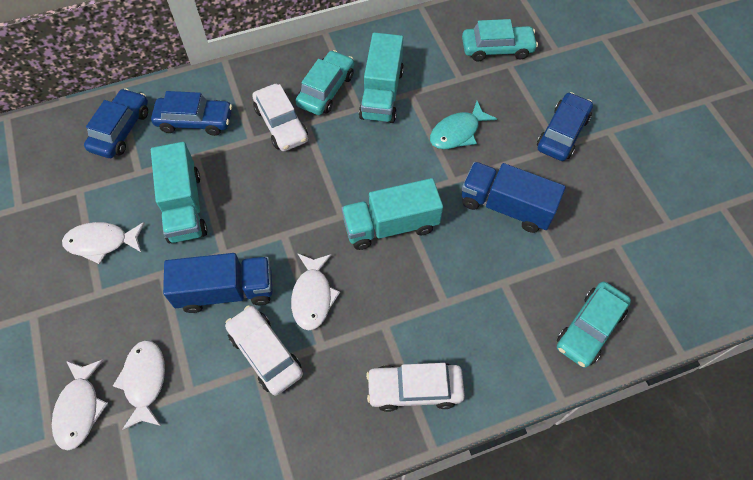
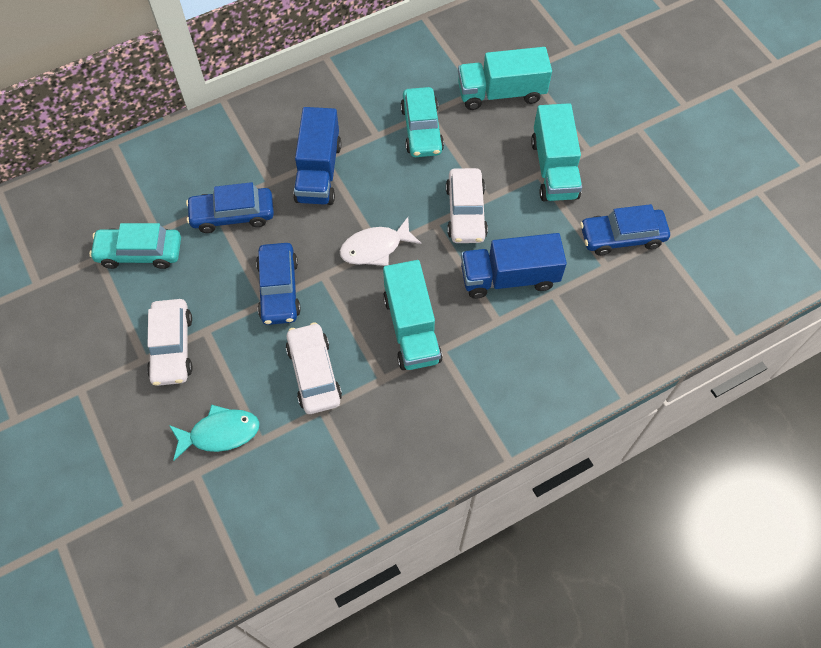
turquoise car: 3 -> 2
white fish: 4 -> 1

